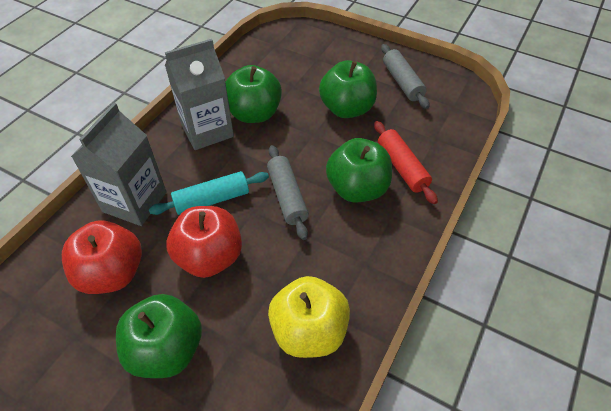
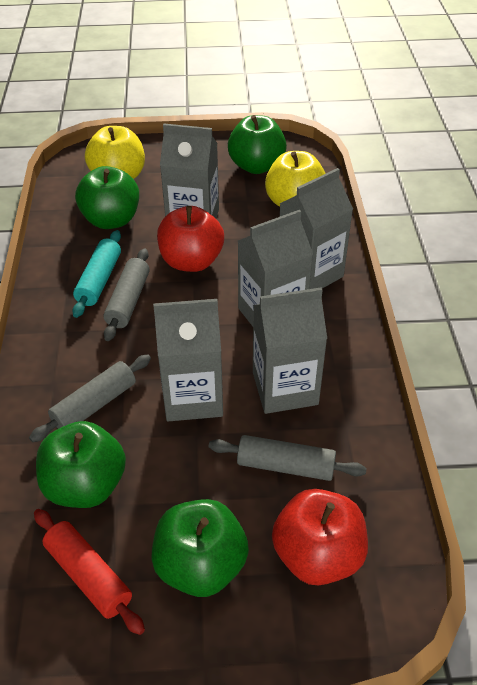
grey carton: 2 -> 5
grey rolling pin: 2 -> 3
yellow apple: 1 -> 2

